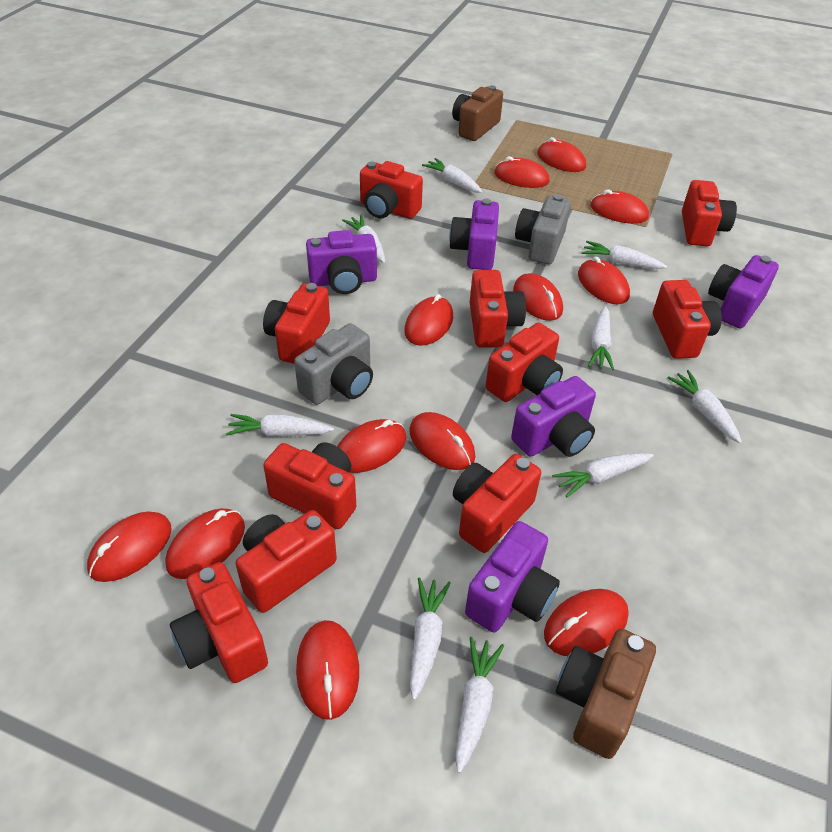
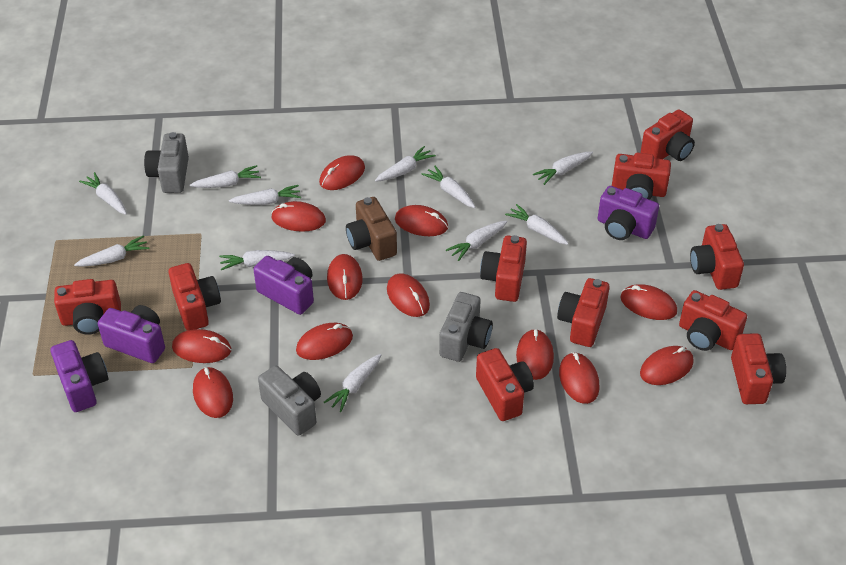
brown camera: 2 -> 1
grey camera: 2 -> 3
purple camera: 5 -> 4
white carrot: 9 -> 11

